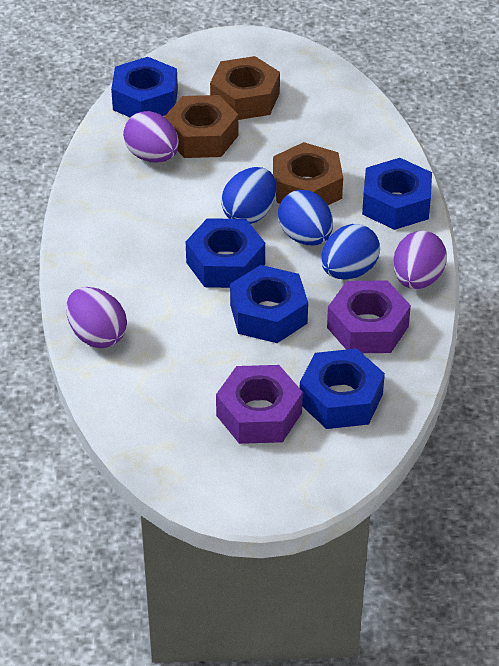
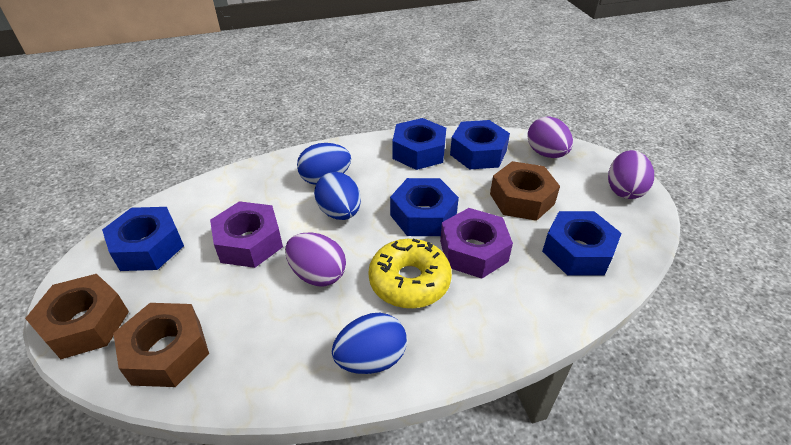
yellow donut: 0 -> 1

